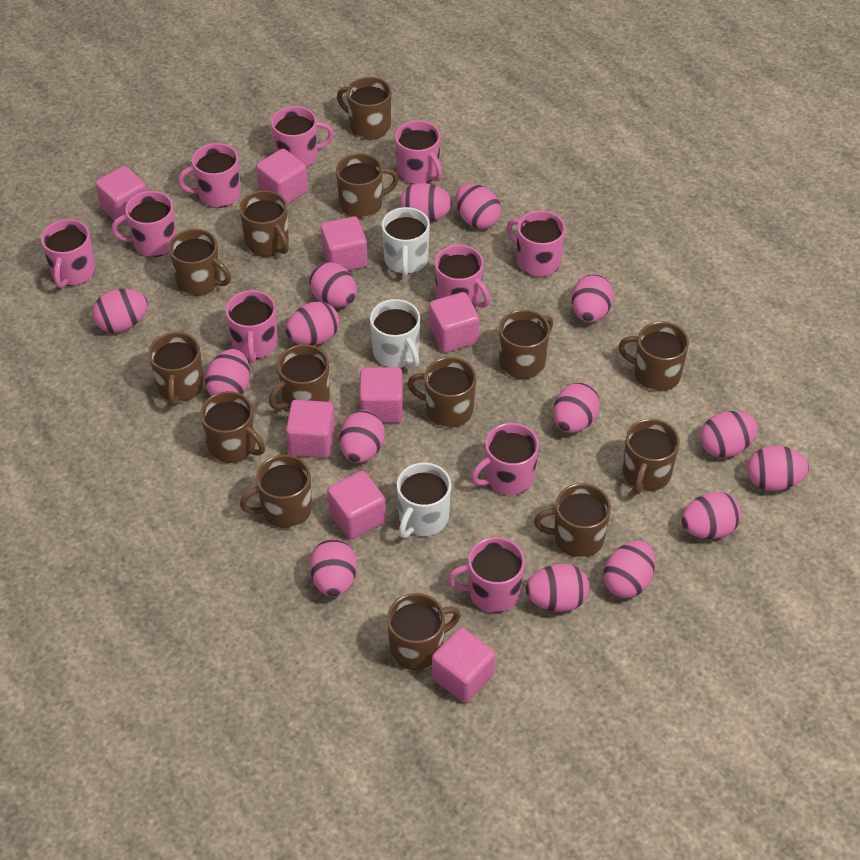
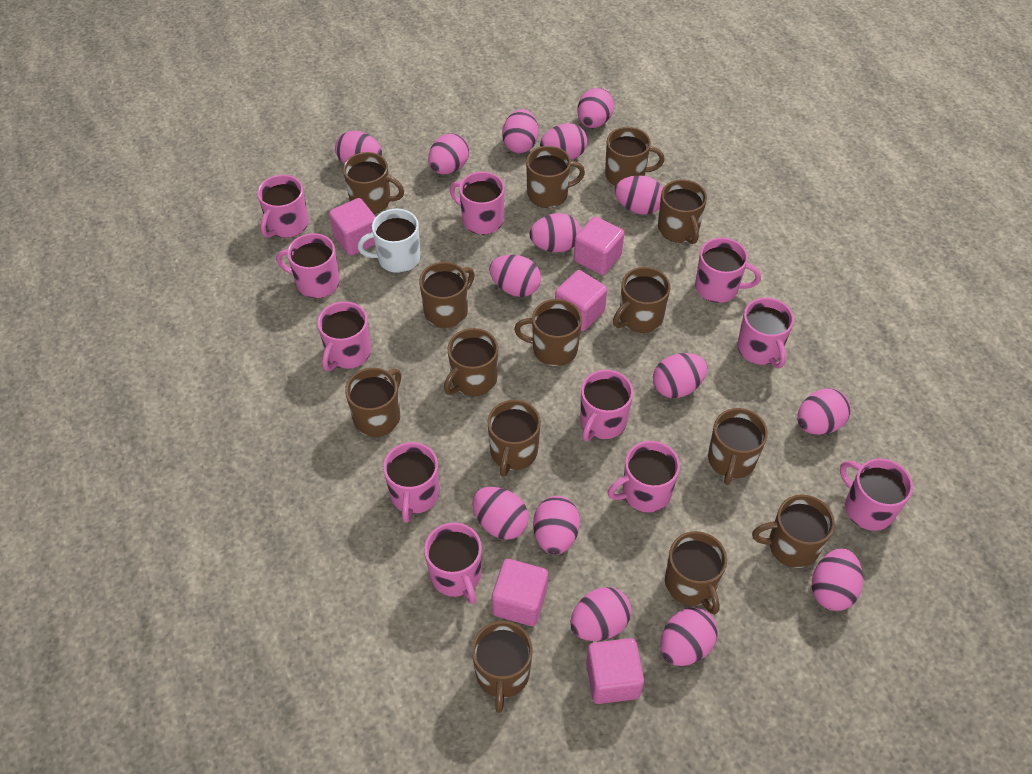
pink cube: 8 -> 5
pink mug: 10 -> 11
white mug: 3 -> 1

